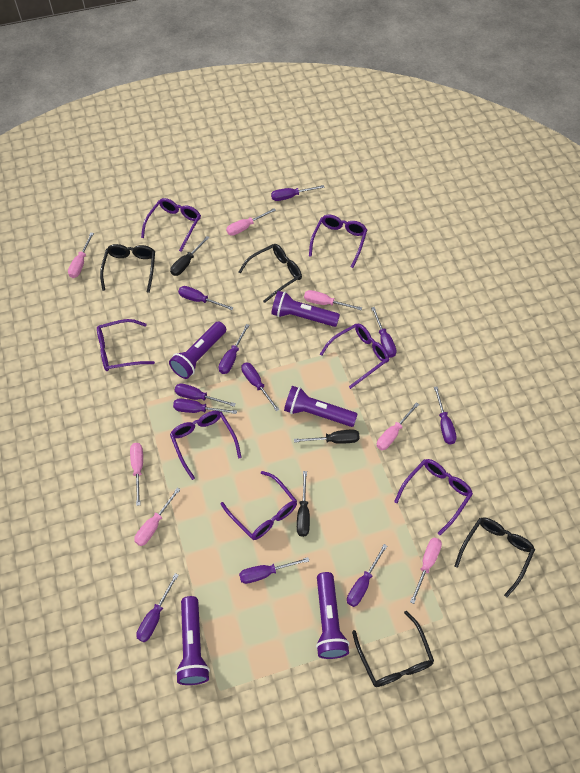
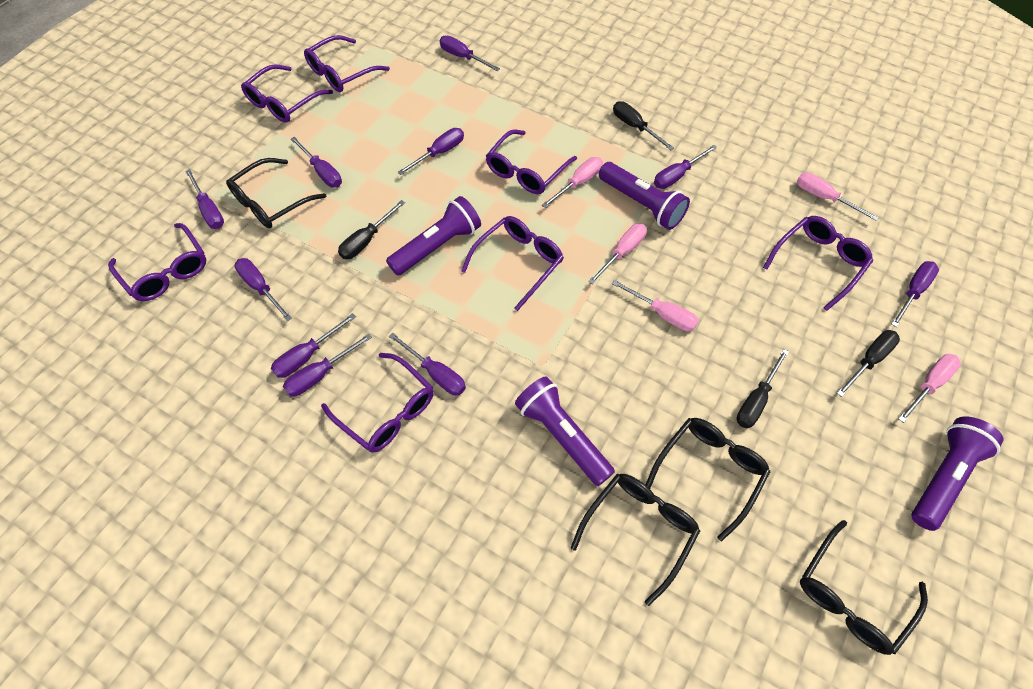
black screwdriver: 3 -> 4
pink screwdriver: 7 -> 5
purple flashlight: 5 -> 4
purple screwdriver: 11 -> 10

